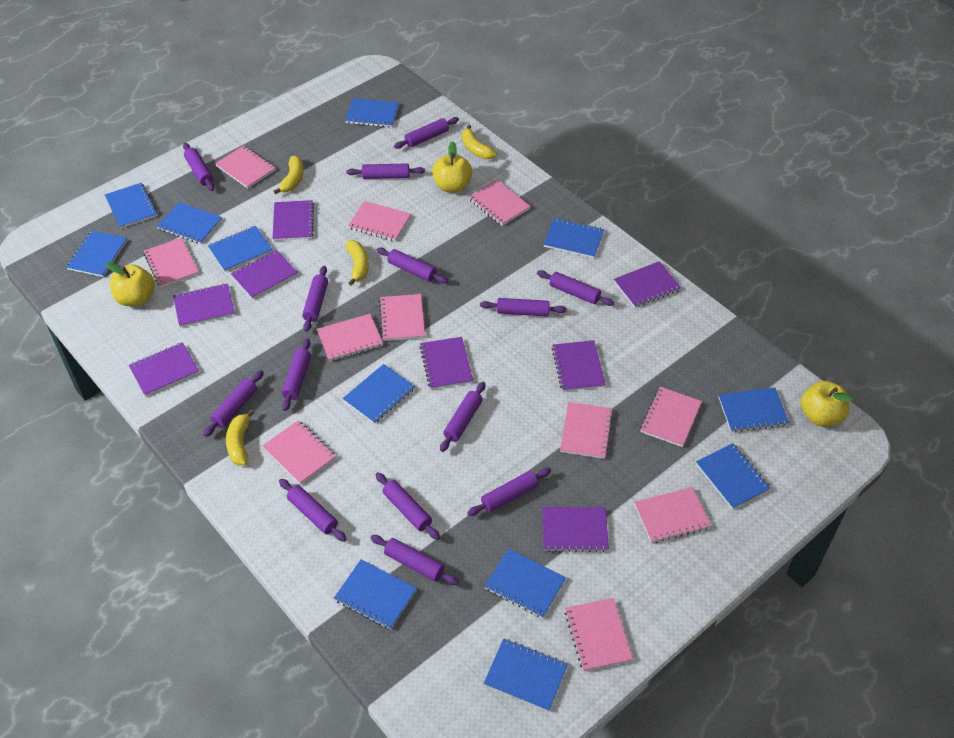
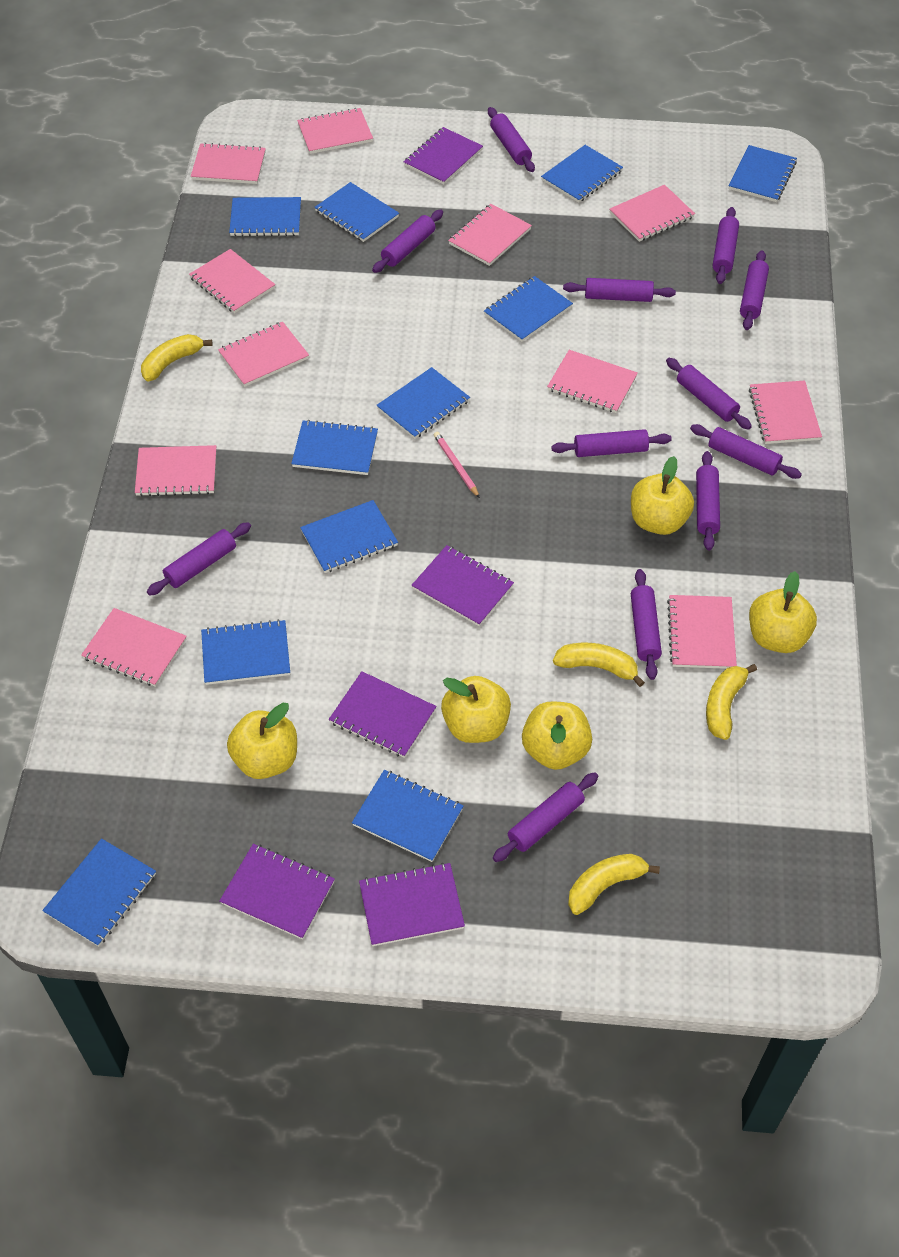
blue notebook: 12 -> 11
pink pencil: 0 -> 1
purple notebook: 8 -> 5
purple rolling pin: 14 -> 12
yellow apple: 3 -> 5

